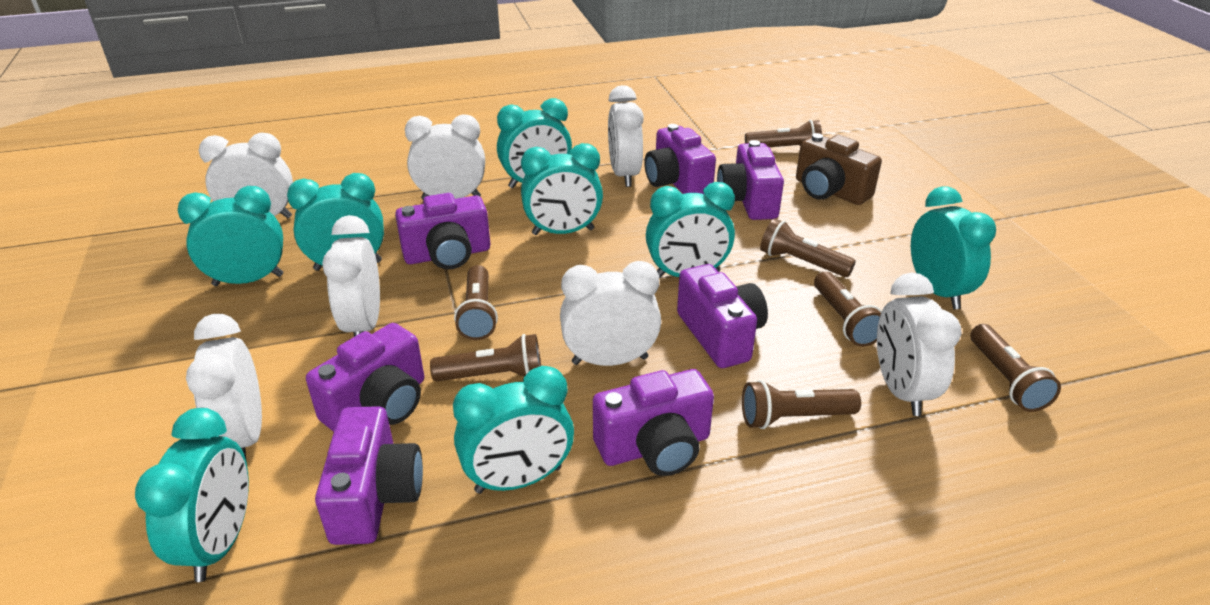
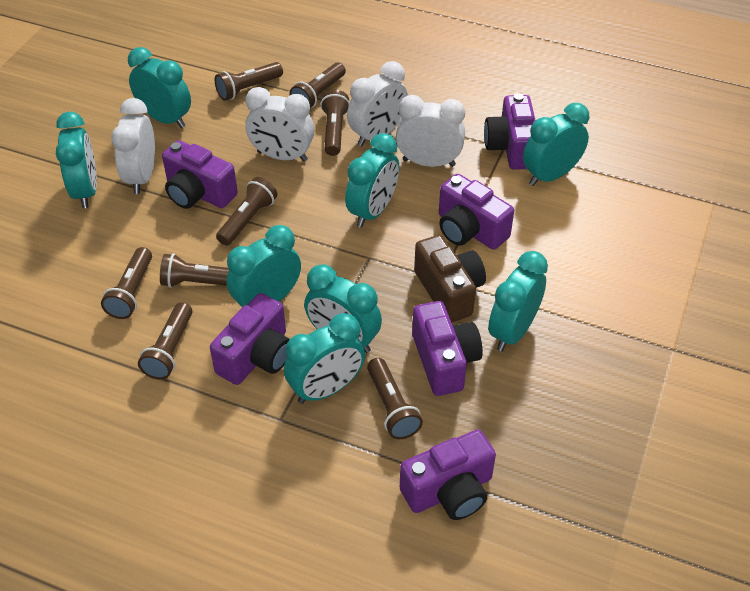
brown flashlight: 7 -> 8
purple camera: 7 -> 6
white clock: 7 -> 4

